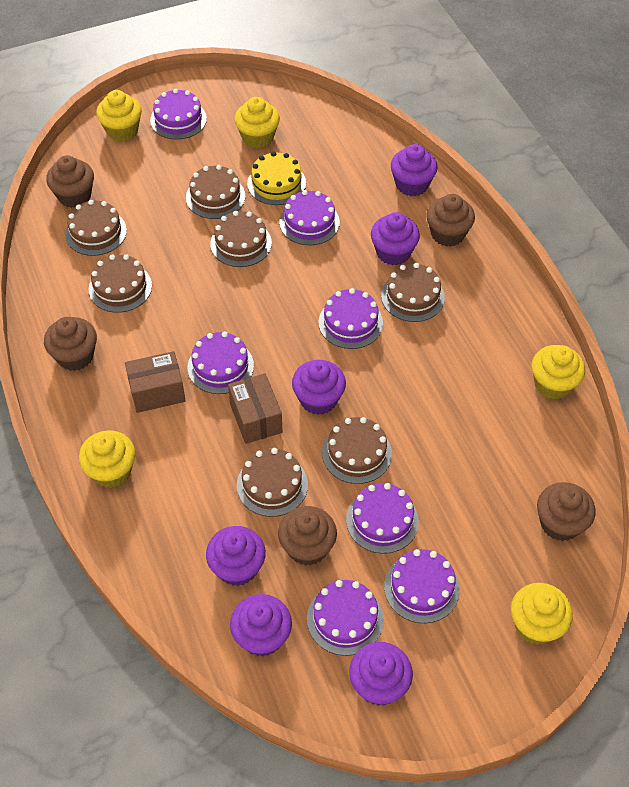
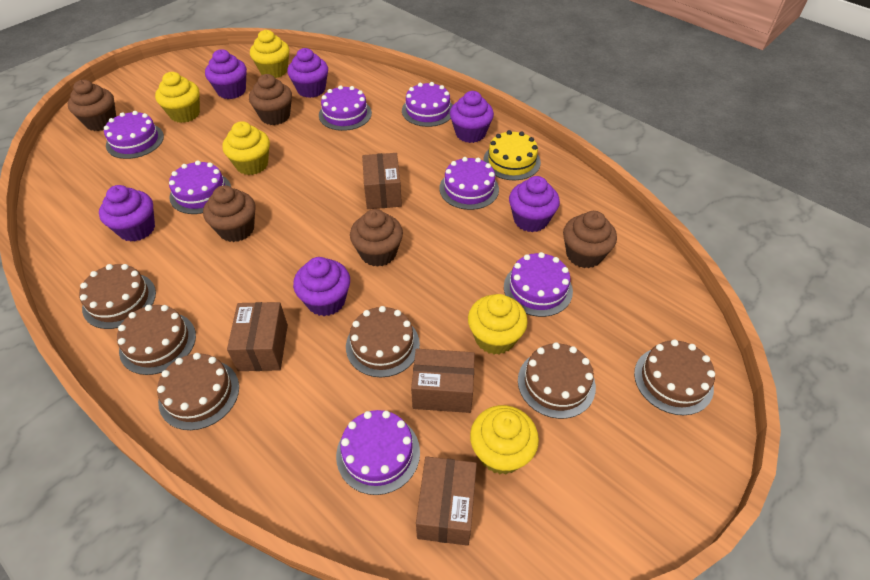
brown box: 2 -> 4
brown cake: 7 -> 6

